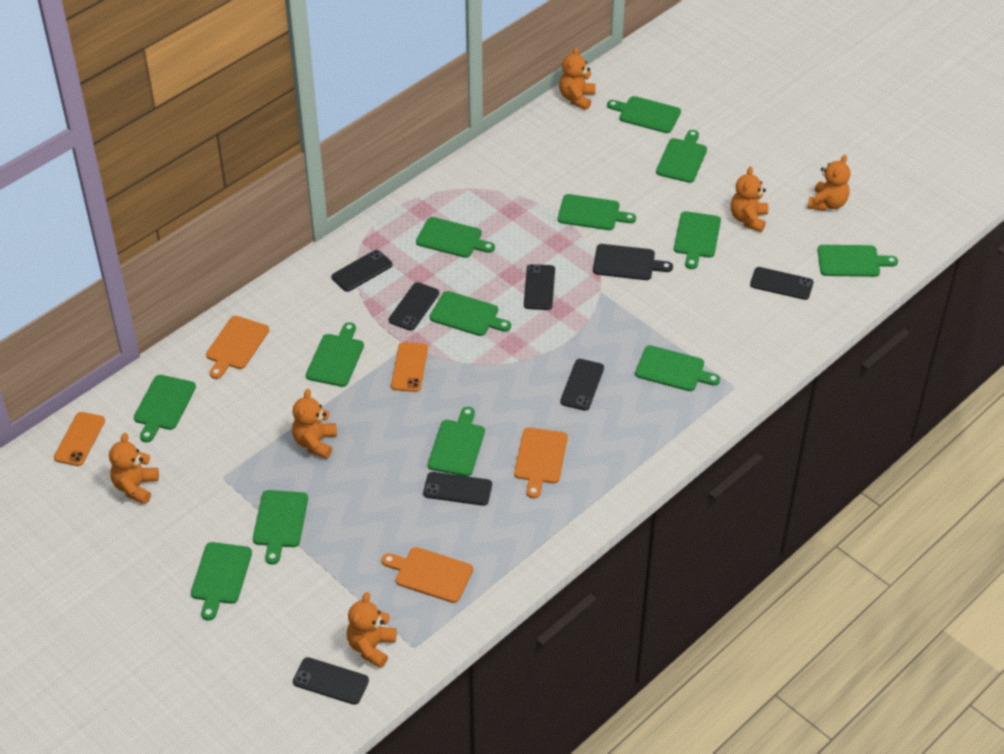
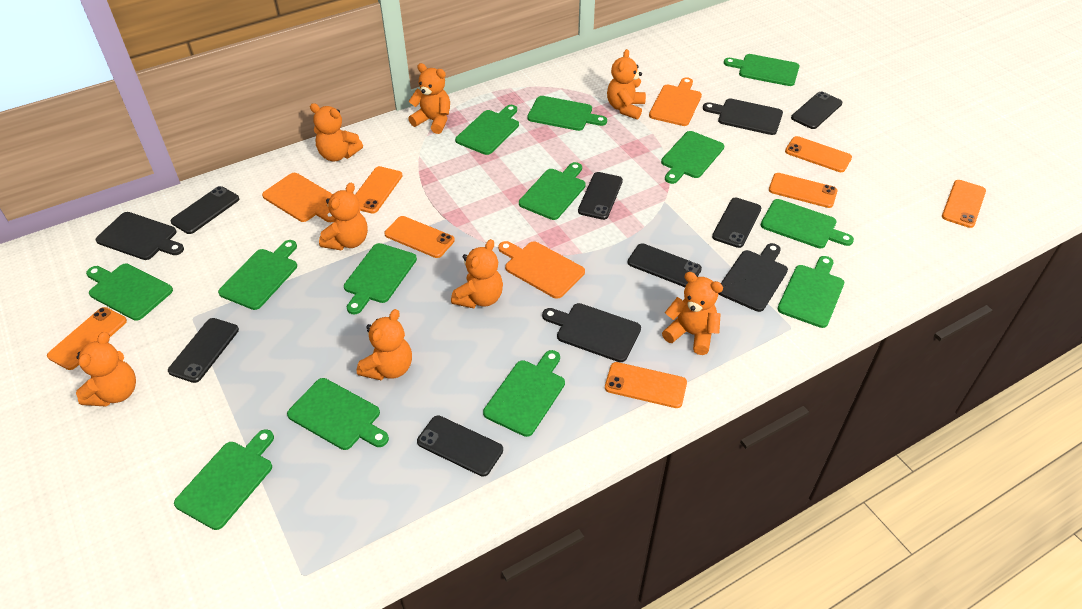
black cutting board: 1 -> 4
orange phone: 2 -> 7
orange teddy bear: 6 -> 8

